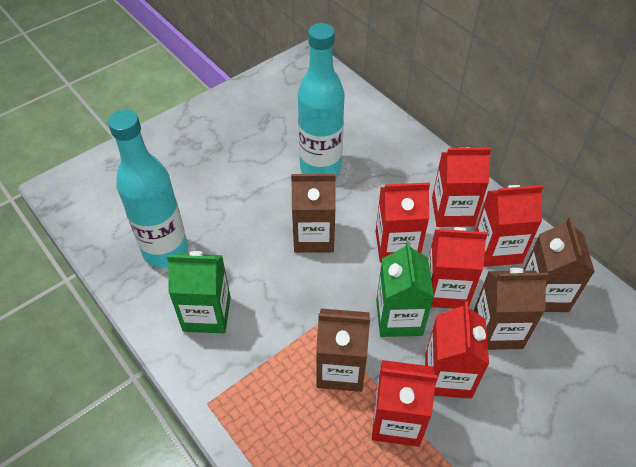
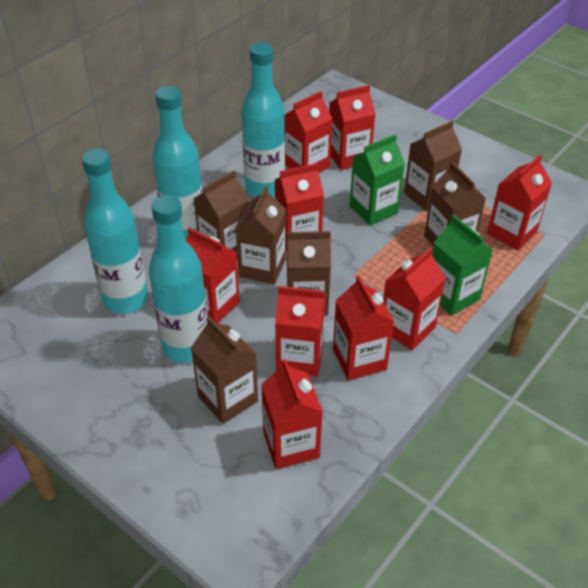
brown carton: 4 -> 6
red carton: 6 -> 9
turquoise bottle: 2 -> 4

